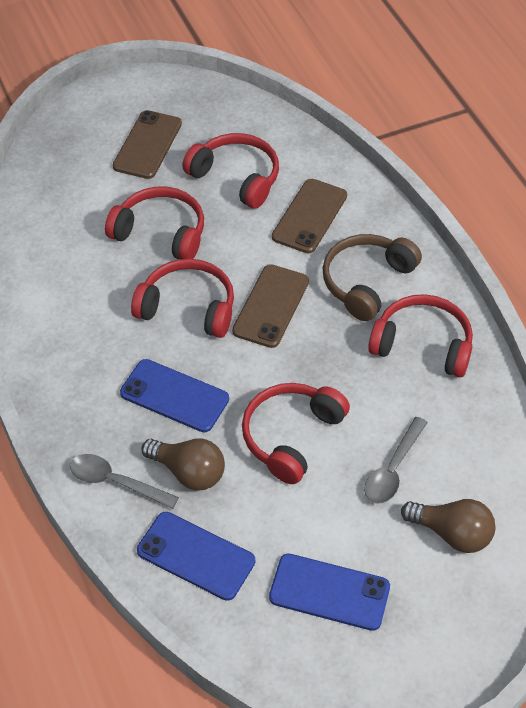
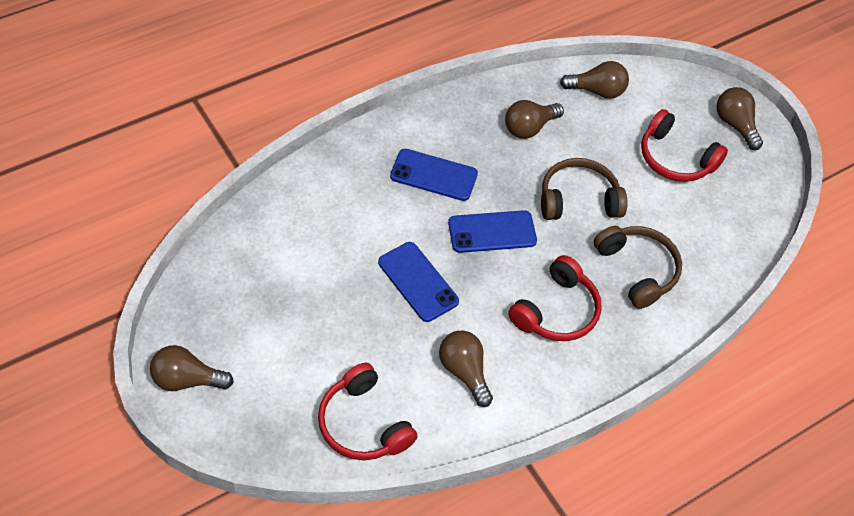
brown headphones: 1 -> 2
brown light bulb: 2 -> 5
brown phone: 3 -> 0
grey spoon: 2 -> 0
red headphones: 5 -> 3

